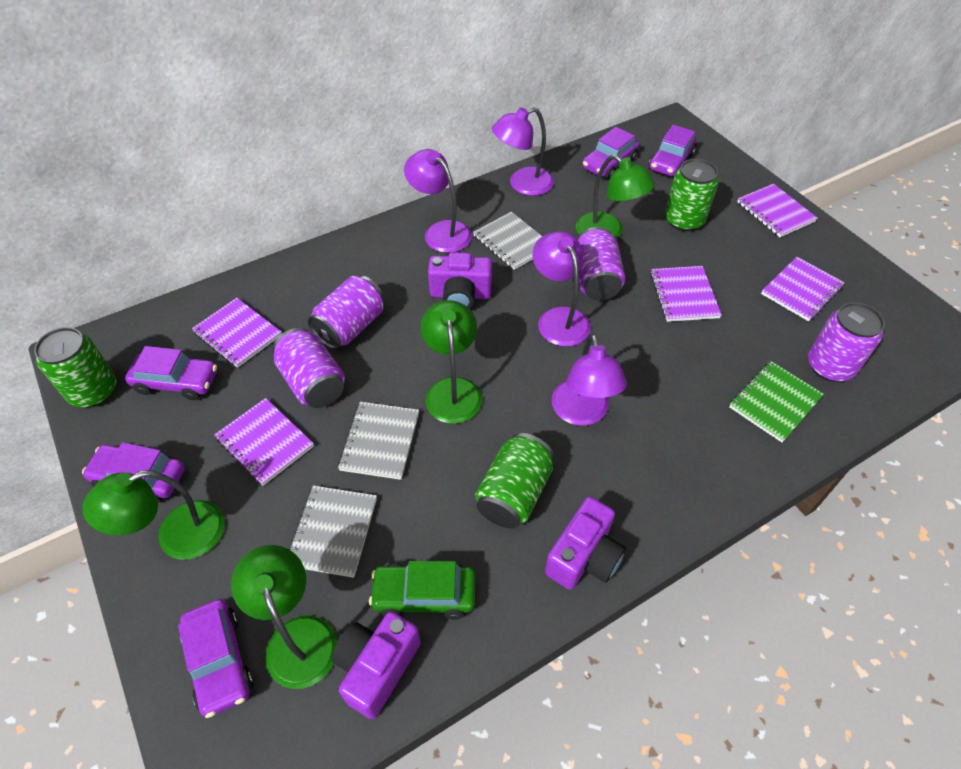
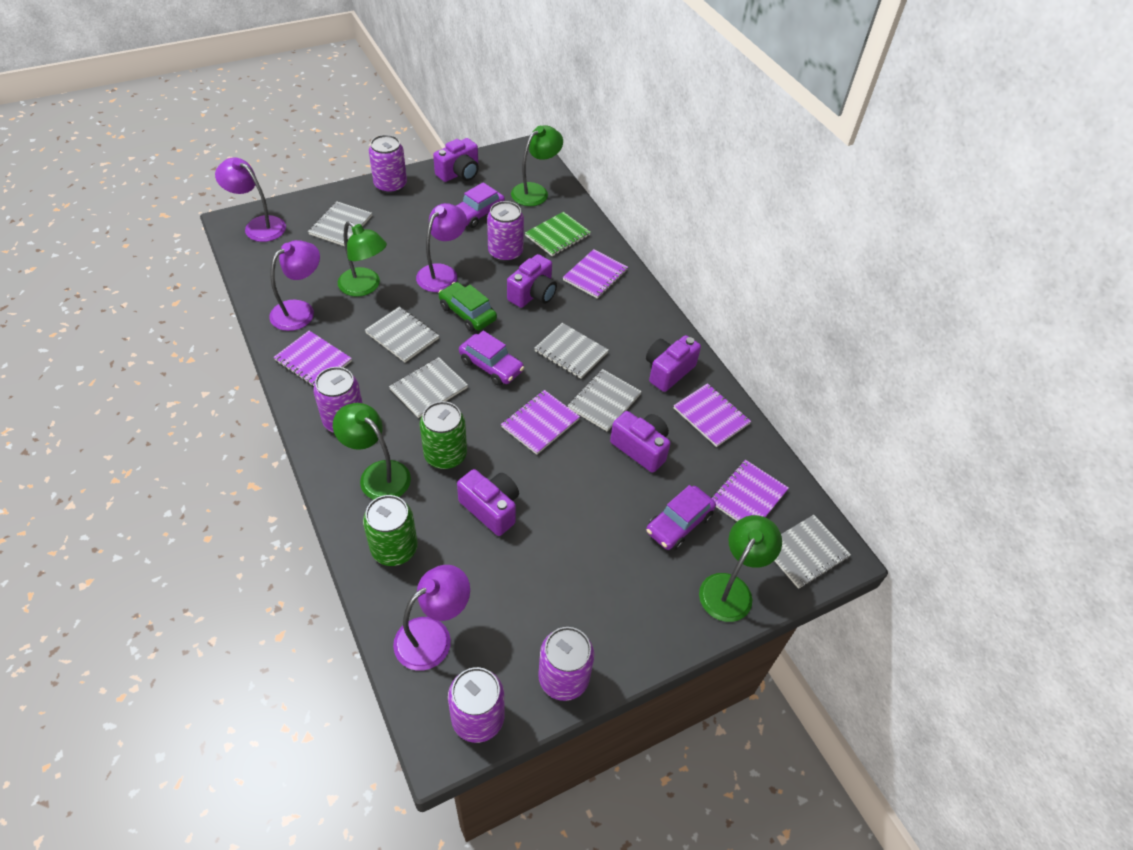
green can: 3 -> 2
grey notebook: 3 -> 6
purple camera: 3 -> 5
purple can: 4 -> 5
purple car: 5 -> 3

